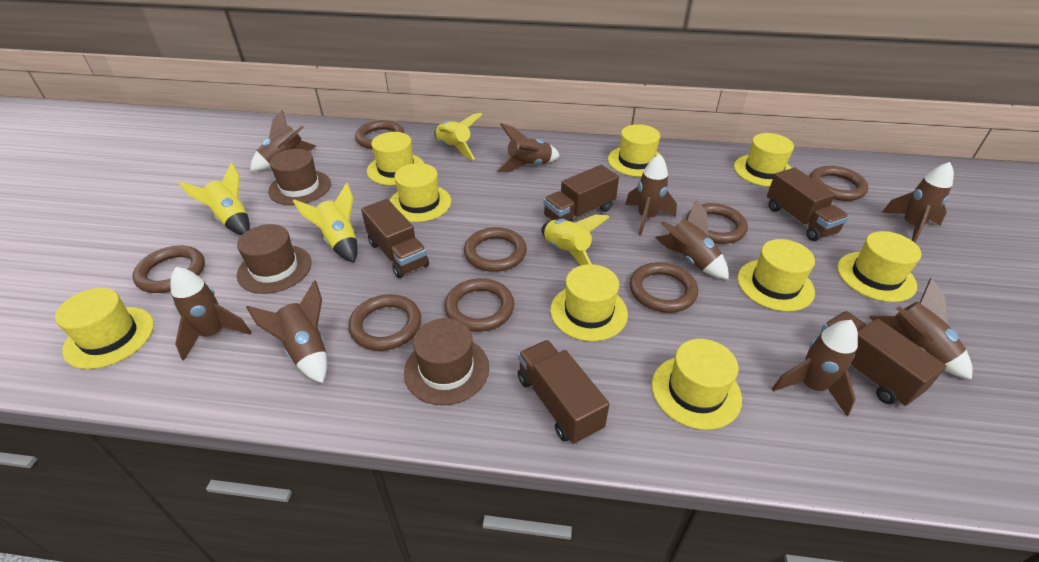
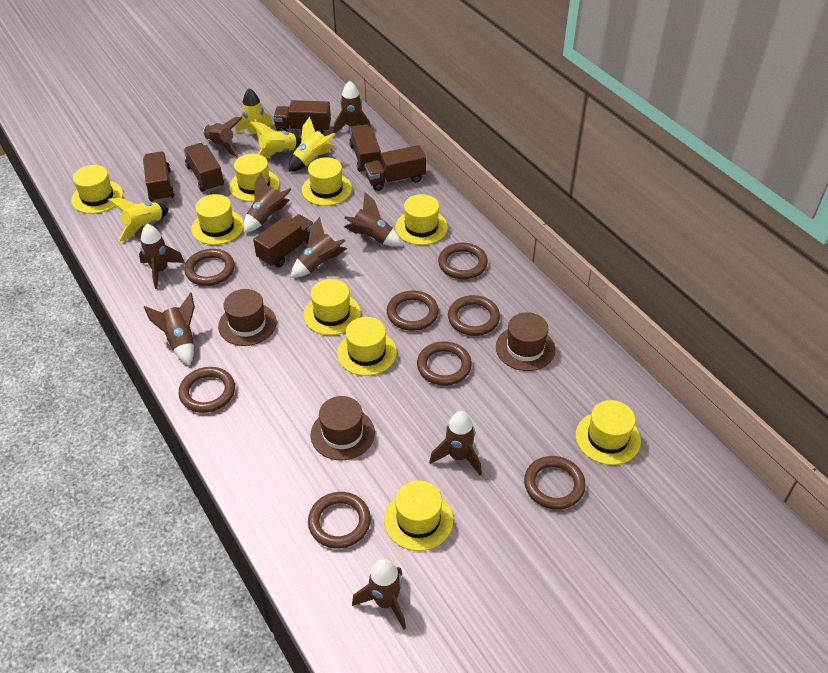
brown truck: 5 -> 6

